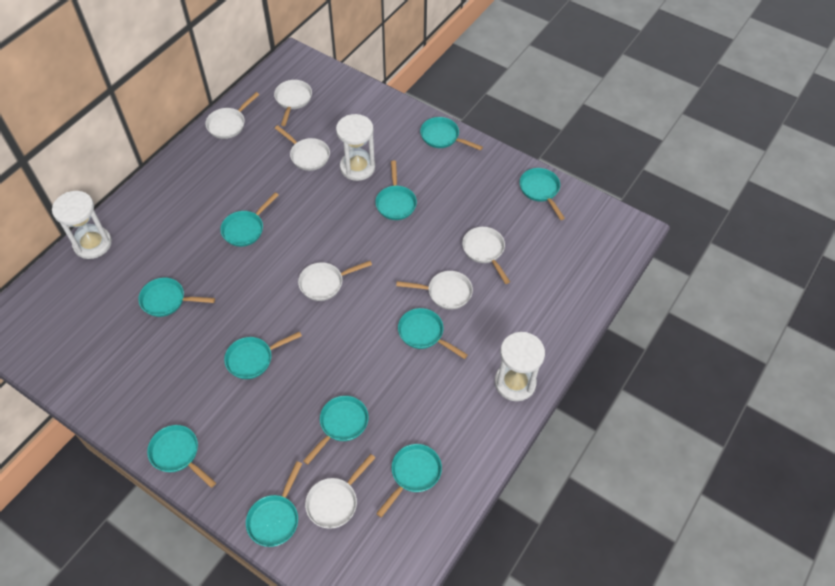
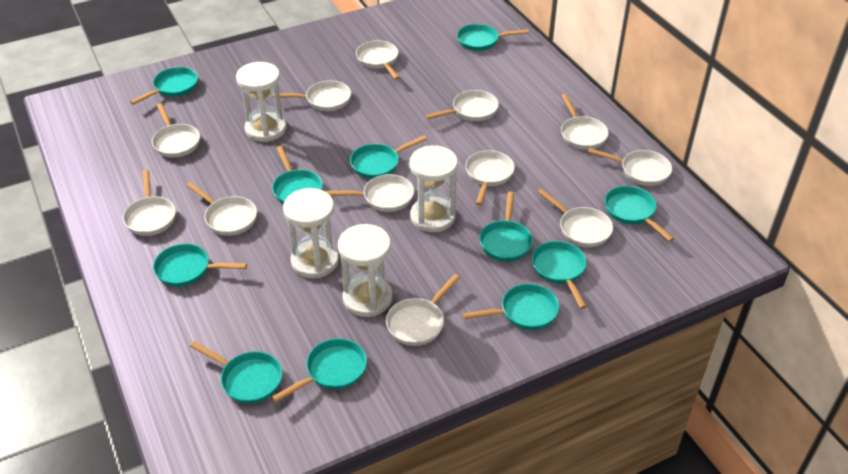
white hourglass: 3 -> 4
white pan: 7 -> 12

